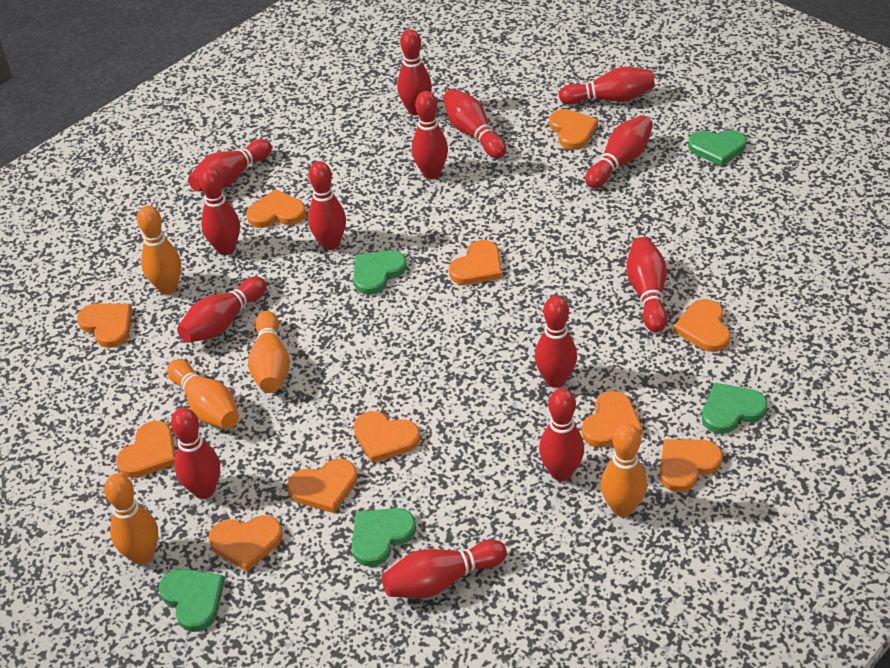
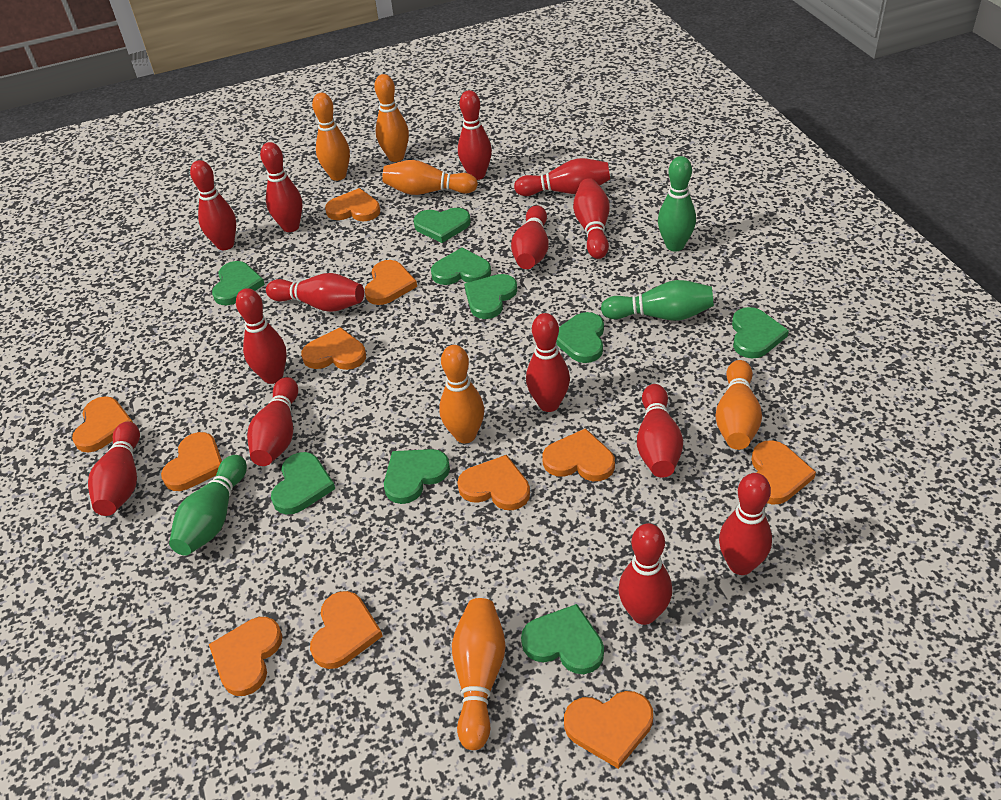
green bowling pin: 0 -> 3
green heart: 5 -> 9
orange bowling pin: 5 -> 6

